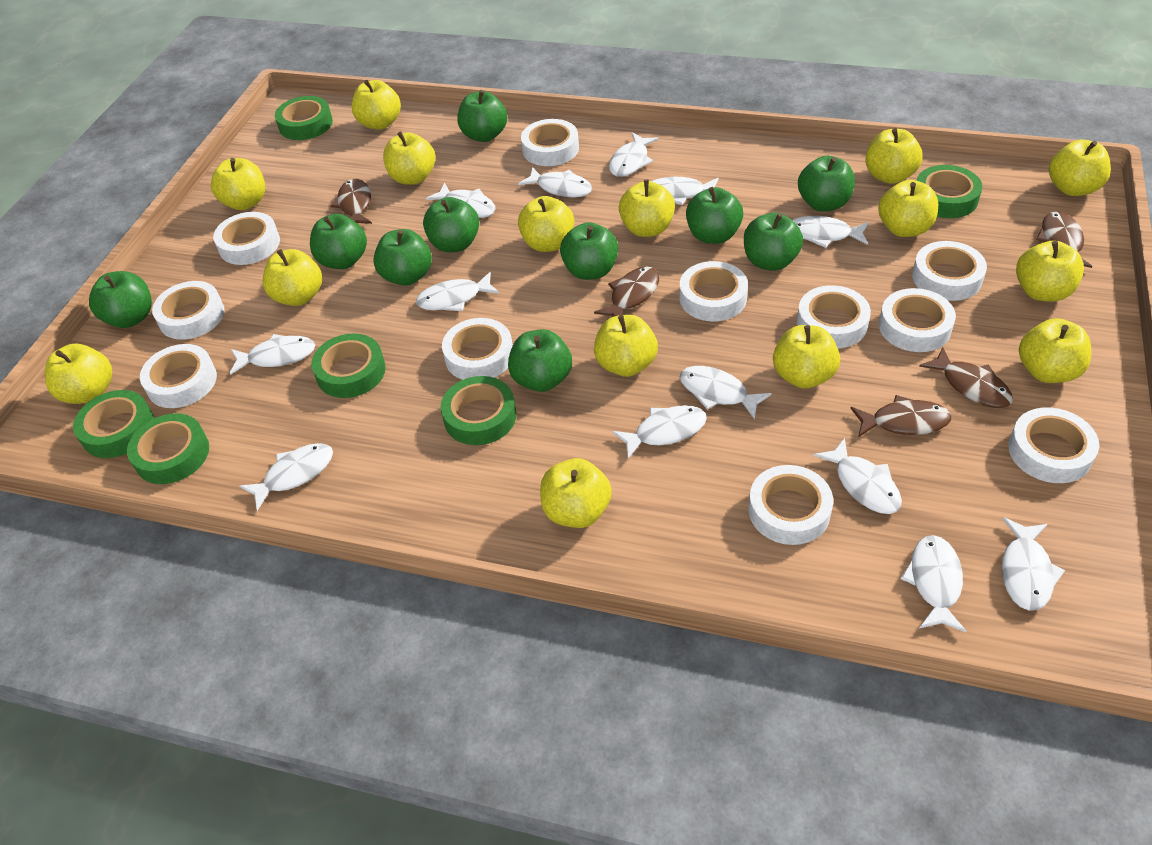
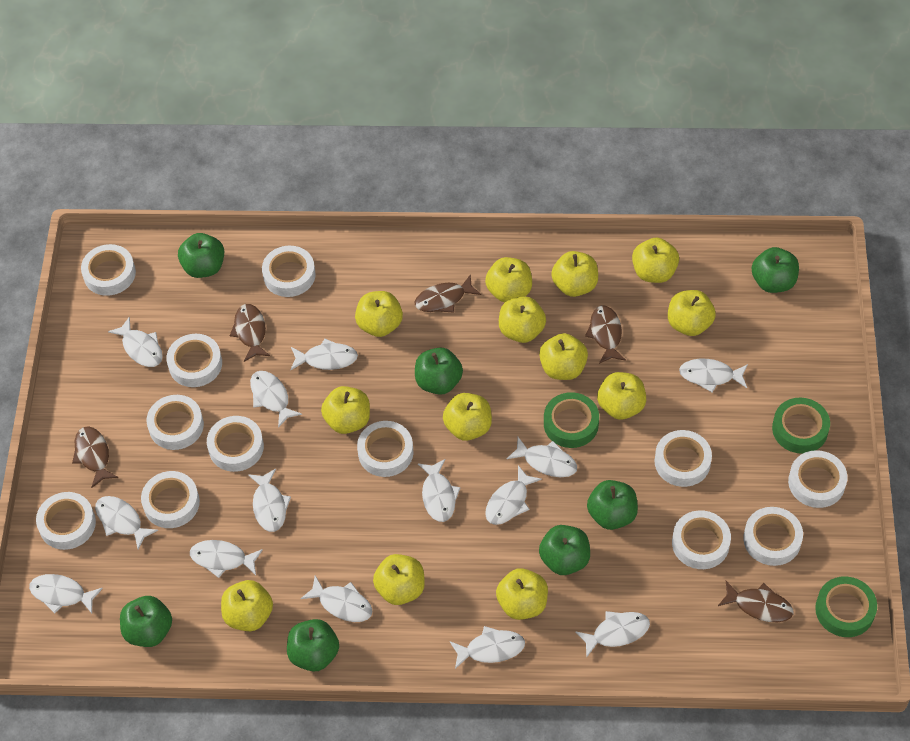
green apple: 10 -> 7
green tape: 6 -> 3
white fish: 13 -> 14
white tape: 11 -> 12
yellow apple: 15 -> 13

